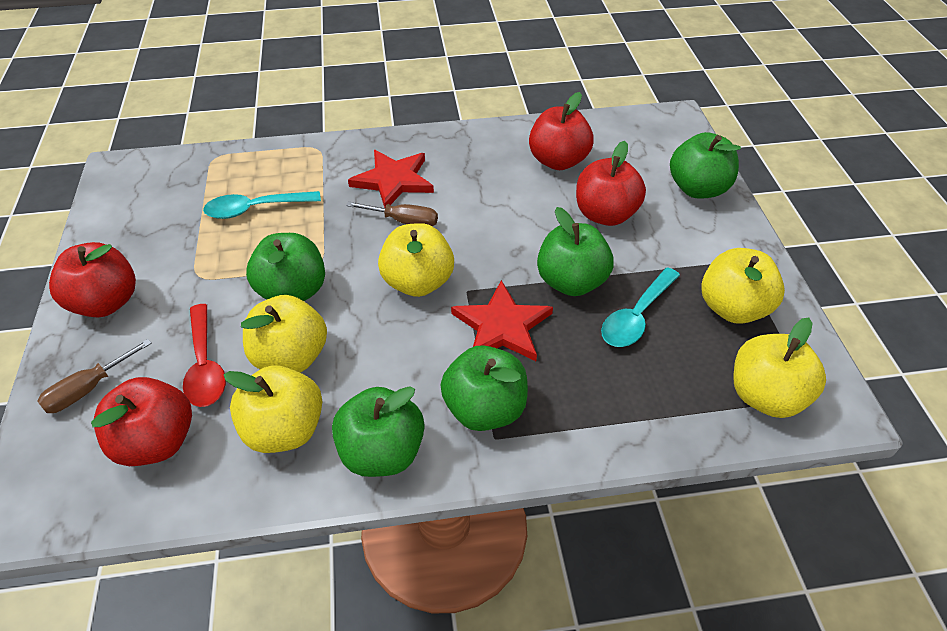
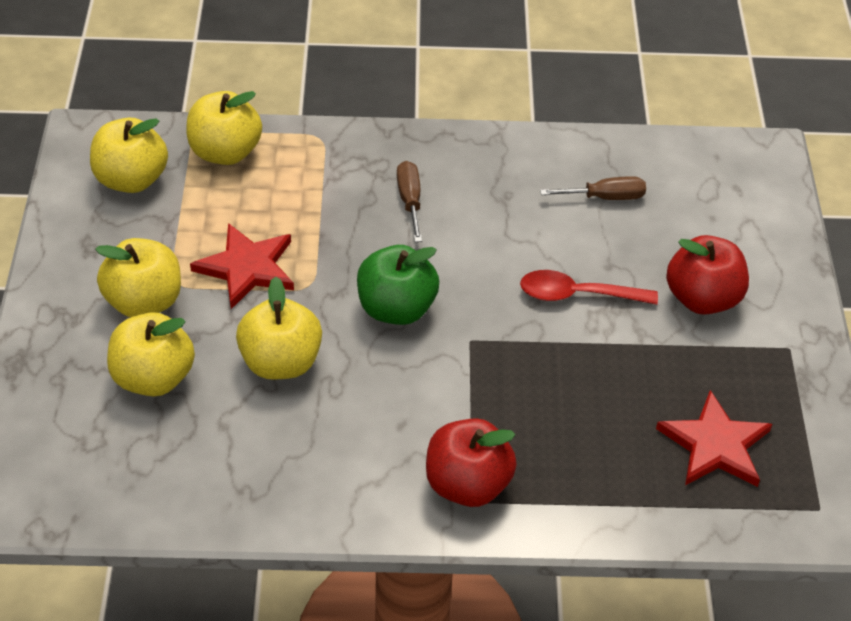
green apple: 5 -> 1
red apple: 4 -> 2
turquoise spoon: 2 -> 0

